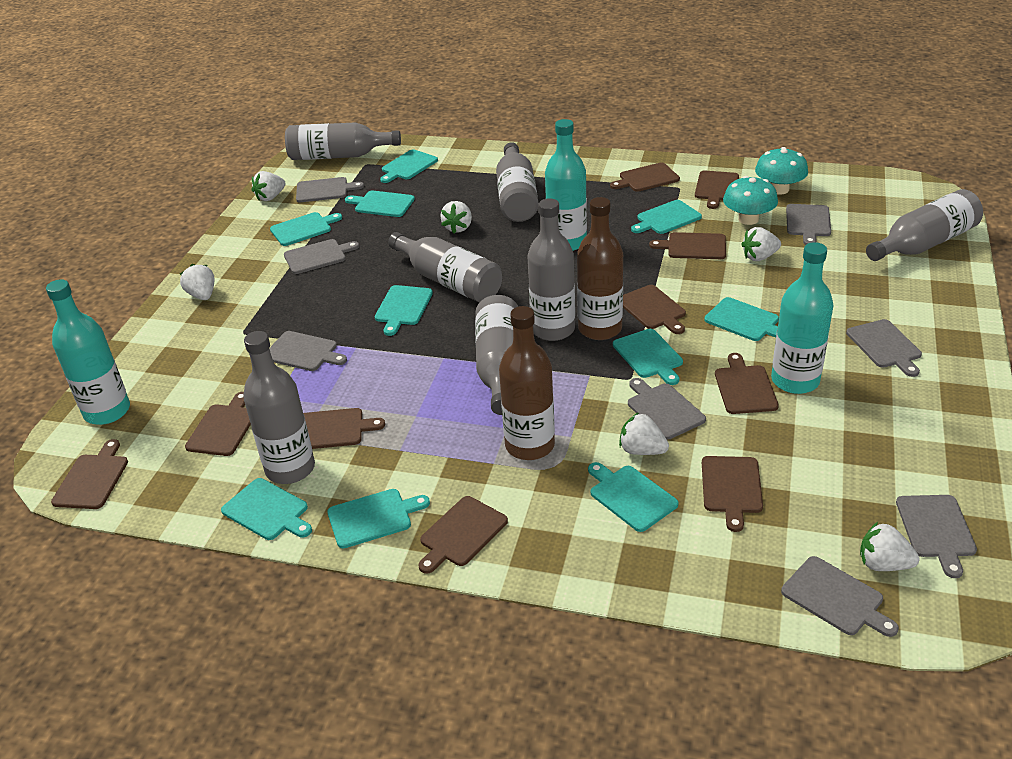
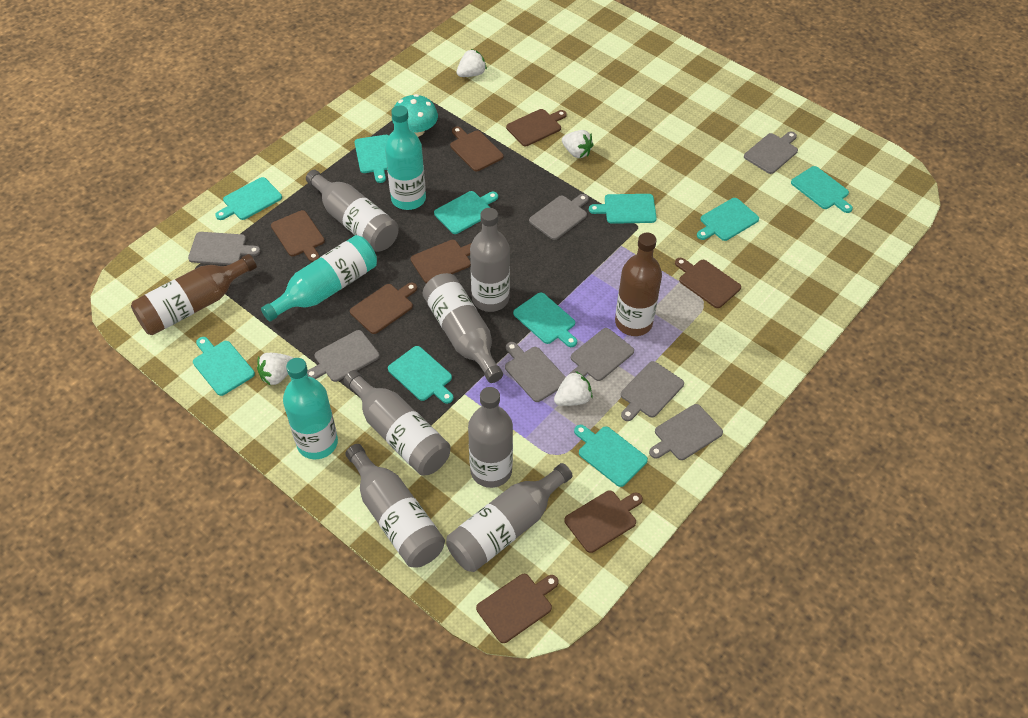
brown cutting board: 10 -> 8
turquoise mushroom: 2 -> 1
white strawberry: 6 -> 4

